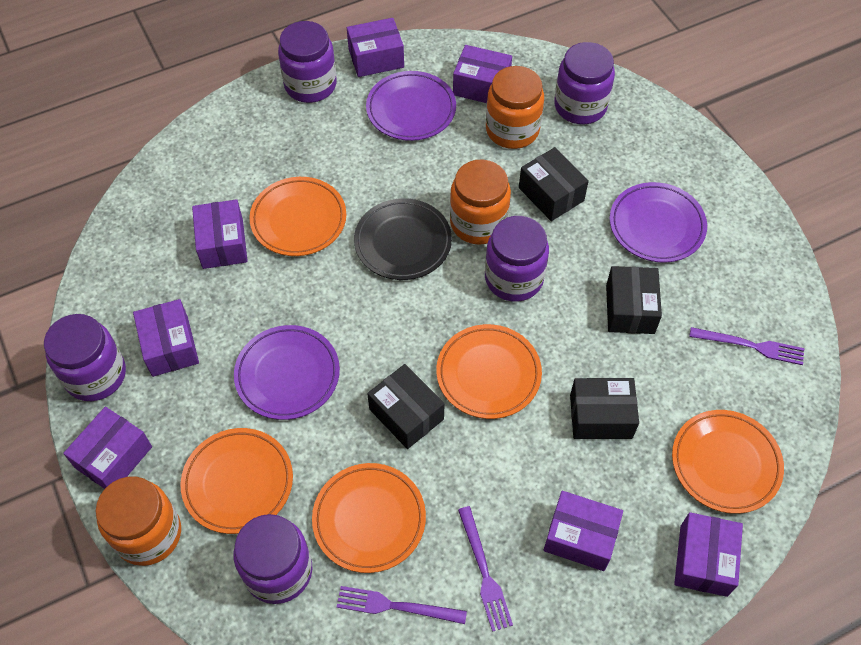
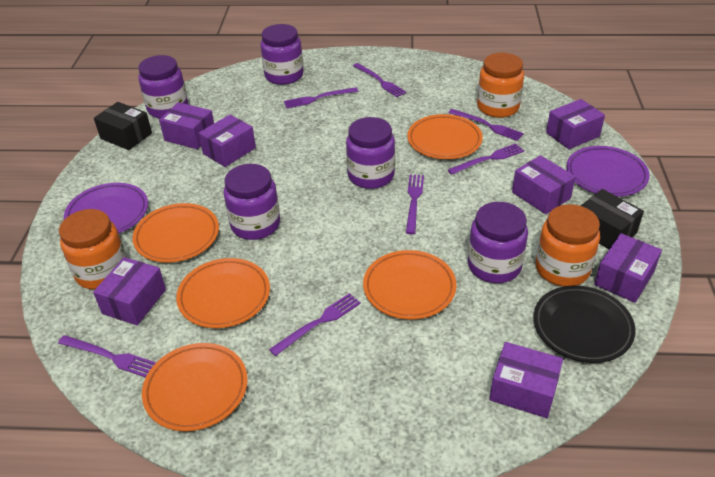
black box: 4 -> 2
purple fork: 3 -> 7
purple plate: 3 -> 2

